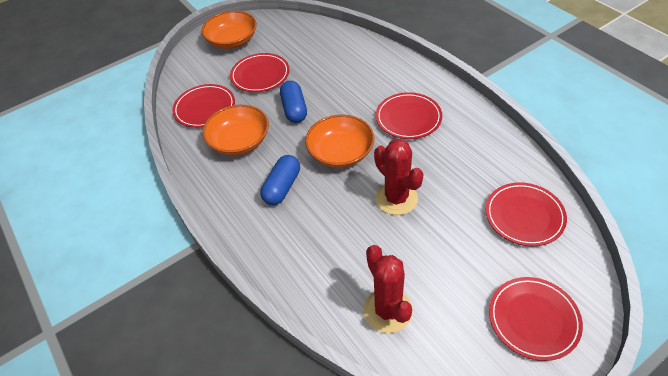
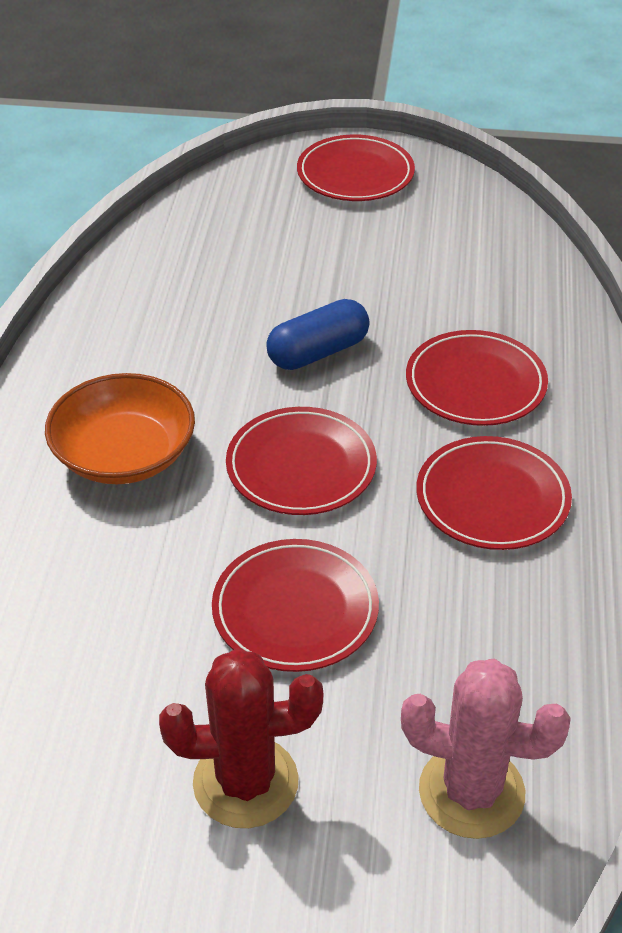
blue capsule: 2 -> 1
orange bowl: 3 -> 1
pink cactus: 0 -> 1
red cactus: 2 -> 1

